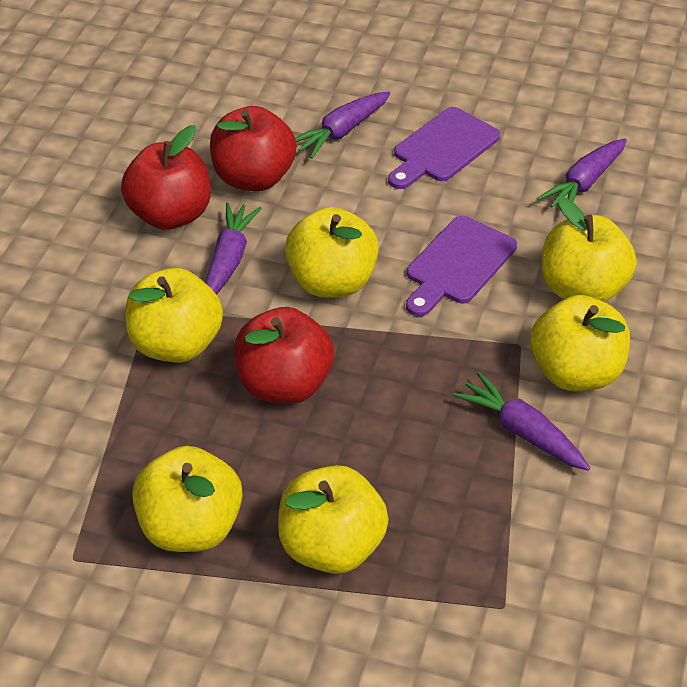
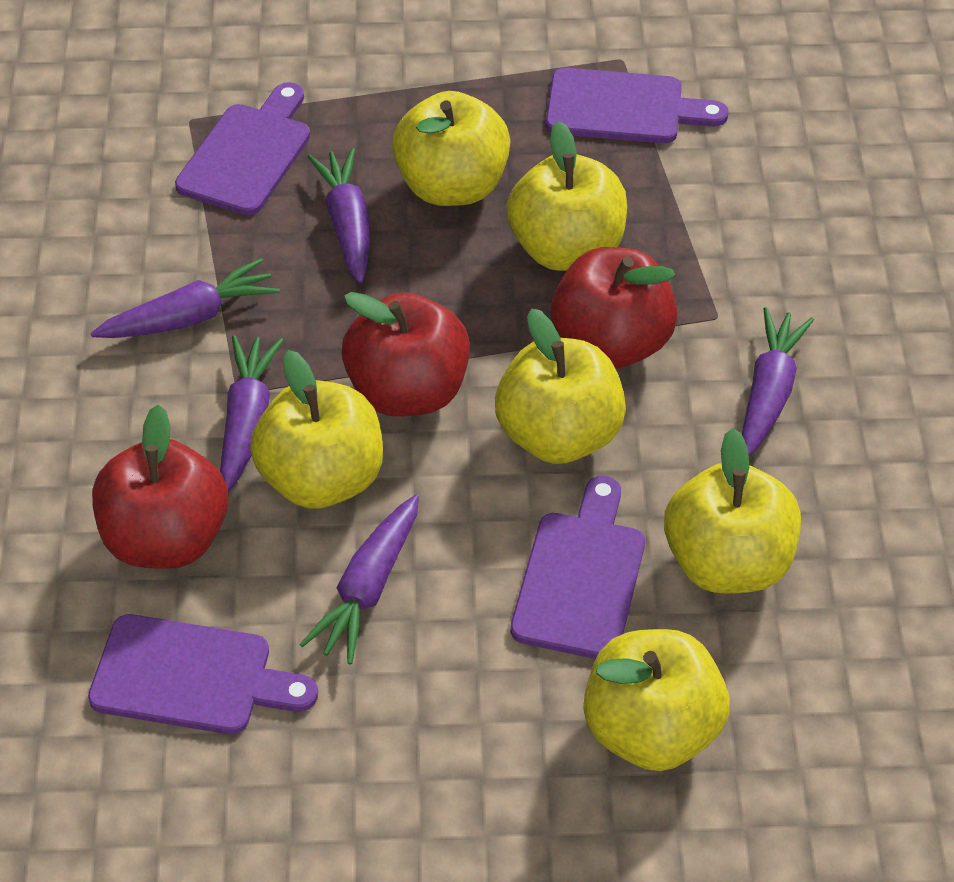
purple carrot: 4 -> 5
purple cutting board: 2 -> 4

